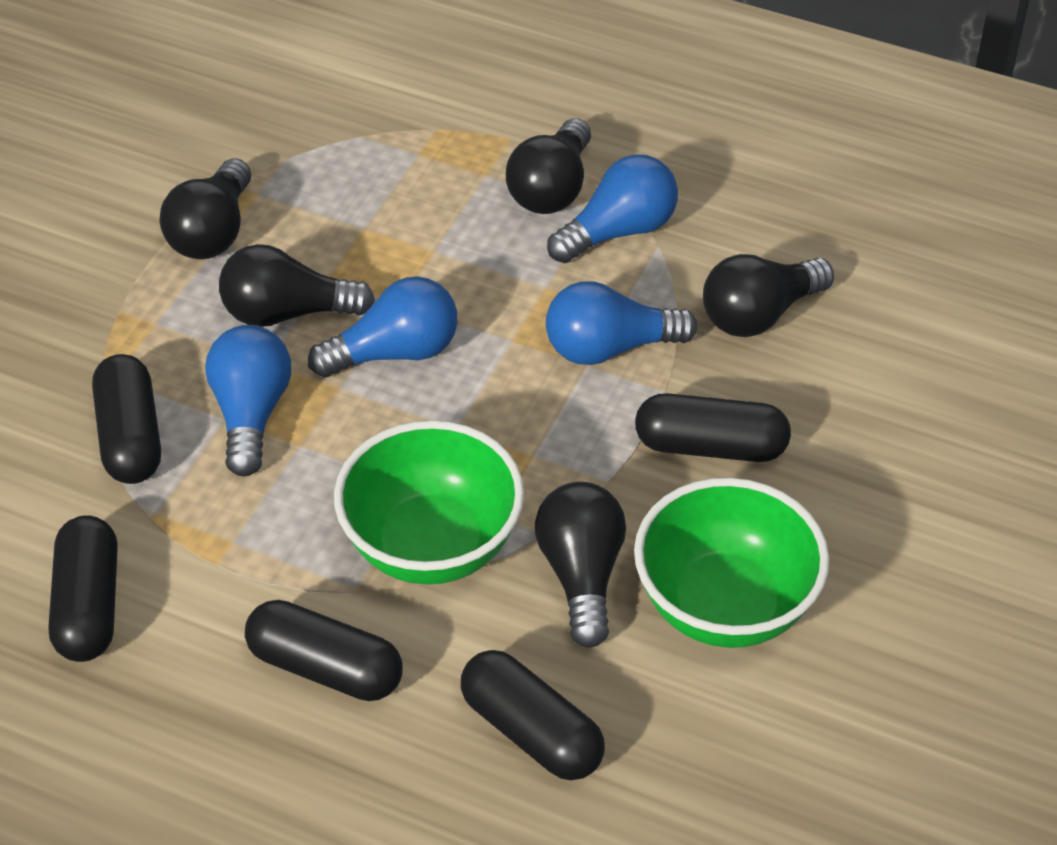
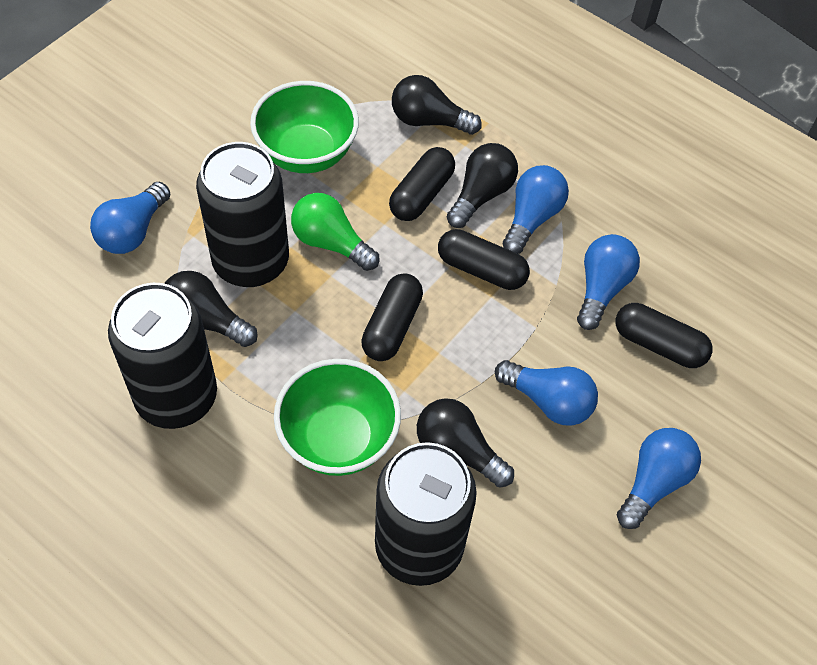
black can: 0 -> 3
black capsule: 5 -> 4
black light bulb: 5 -> 4
blue light bulb: 4 -> 5
green light bulb: 0 -> 1

